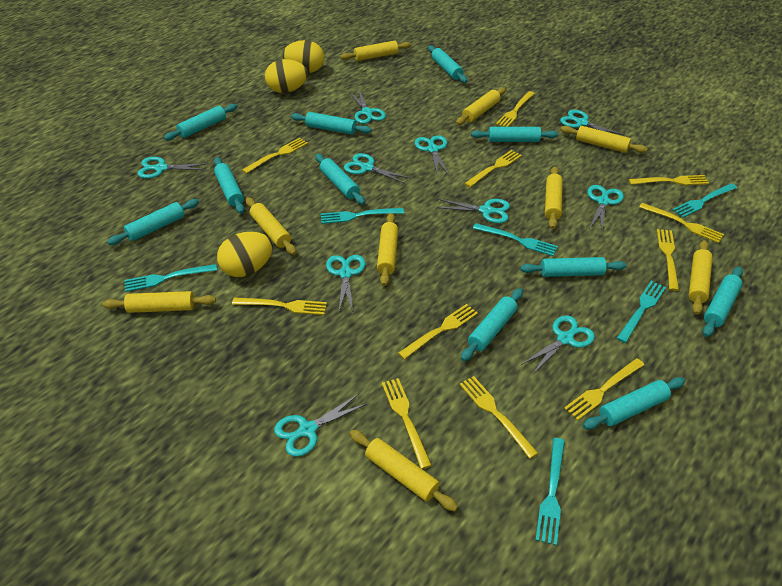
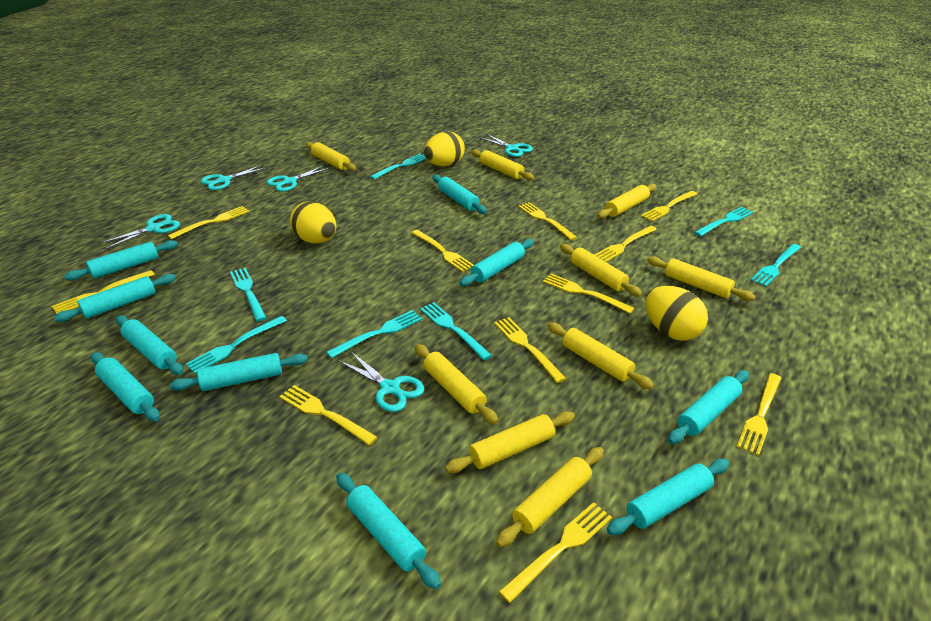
turquoise fork: 6 -> 7
turquoise rolling pin: 11 -> 10
turquoise scissors: 10 -> 5

